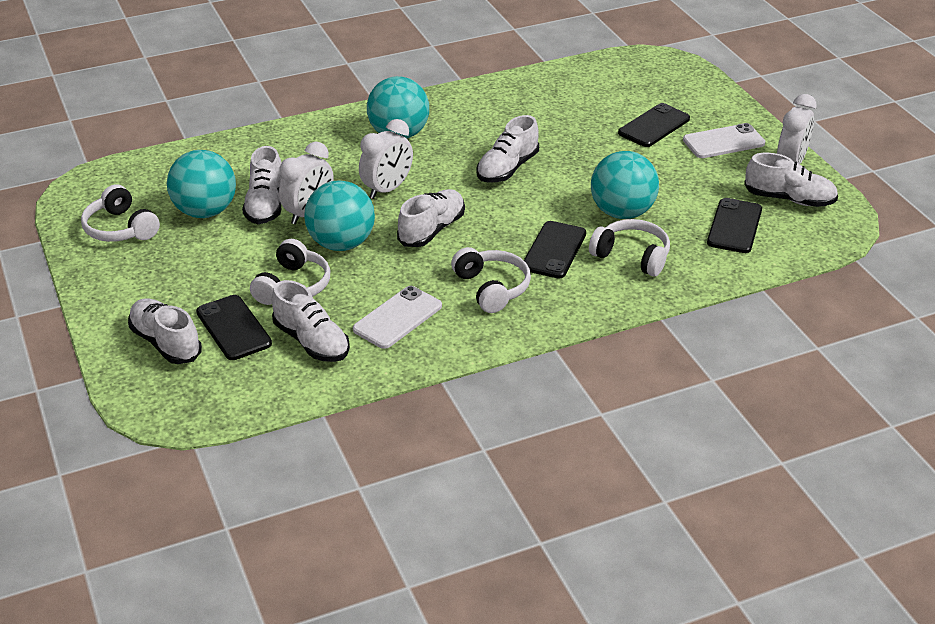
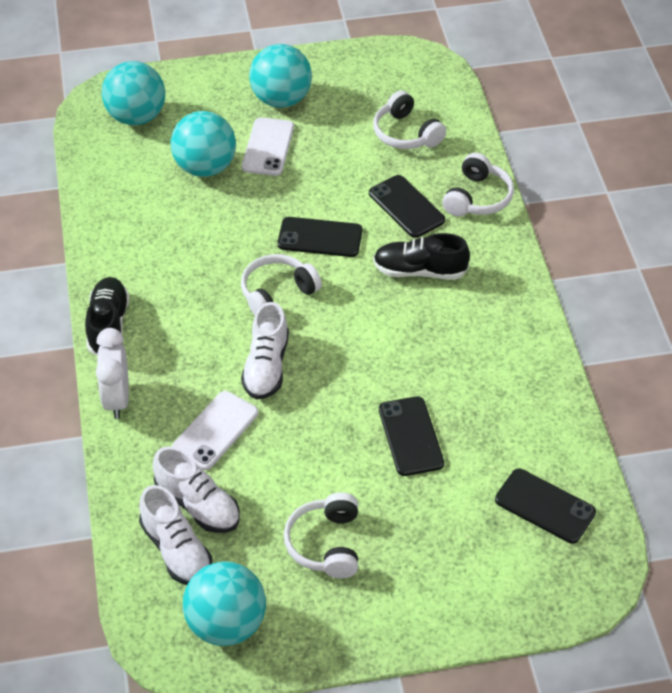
black shoe: 0 -> 2
white clock: 3 -> 1
white shoe: 6 -> 3

